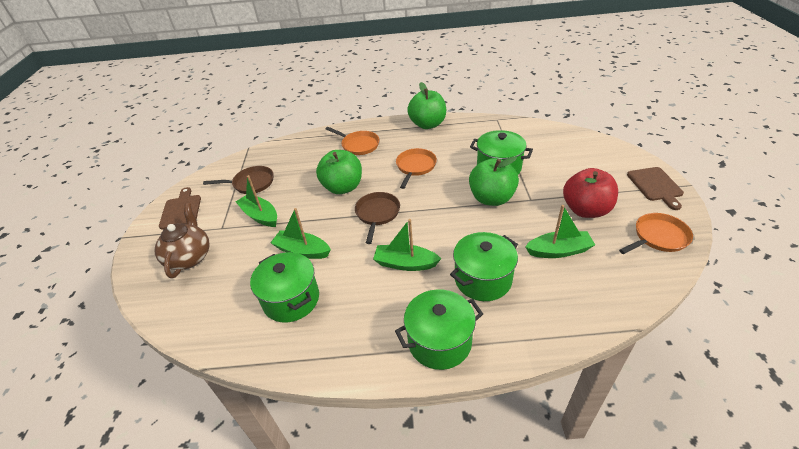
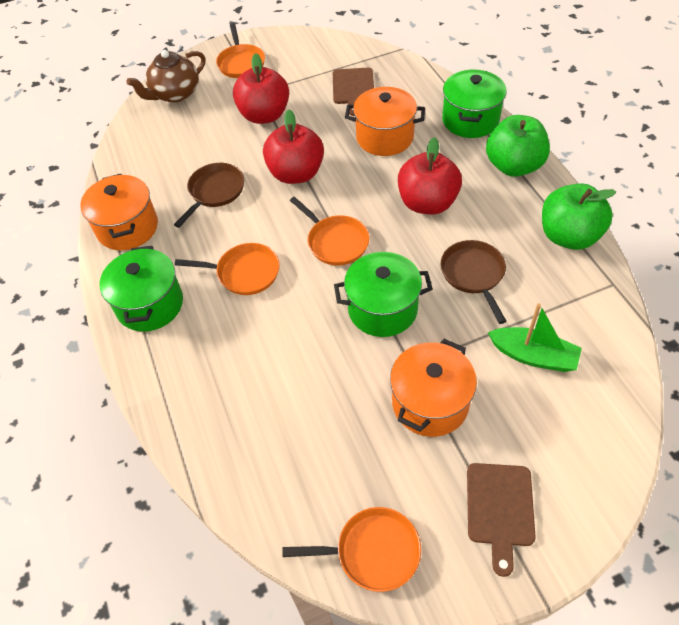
green apple: 3 -> 2
green boat: 4 -> 1
green pot: 4 -> 3
orange pan: 3 -> 4
orange pot: 0 -> 3
red apple: 1 -> 3

